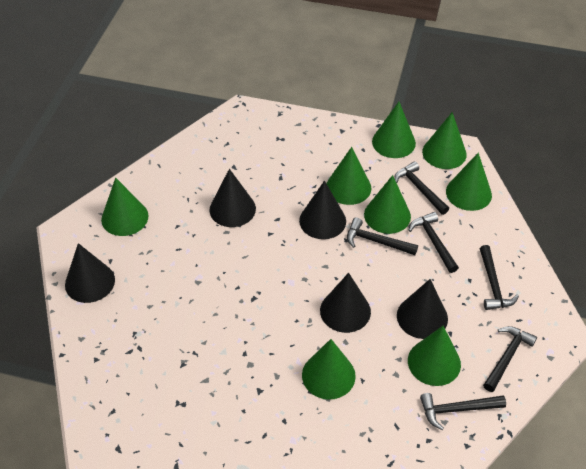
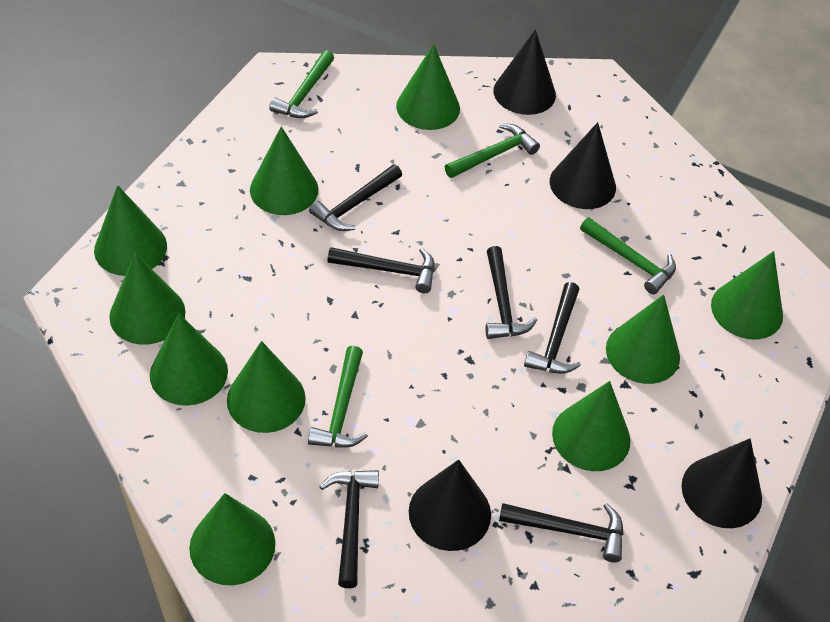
black cone: 5 -> 4
green cone: 8 -> 10
green hammer: 0 -> 4

